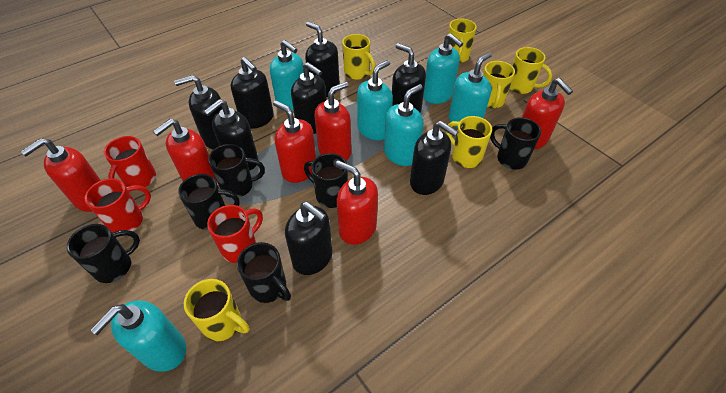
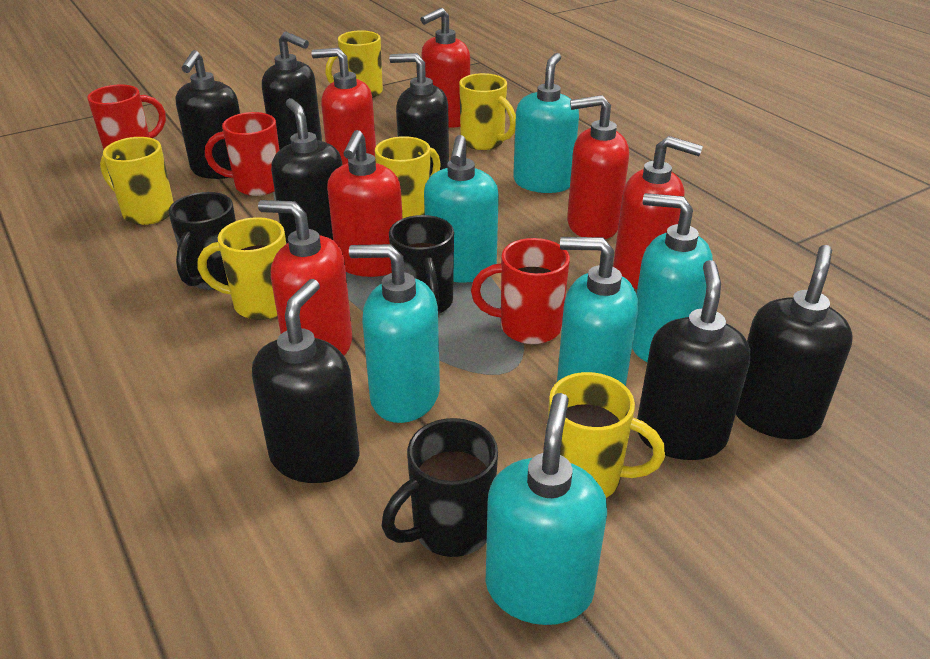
black mug: 6 -> 3
black soap dispenser: 8 -> 7

